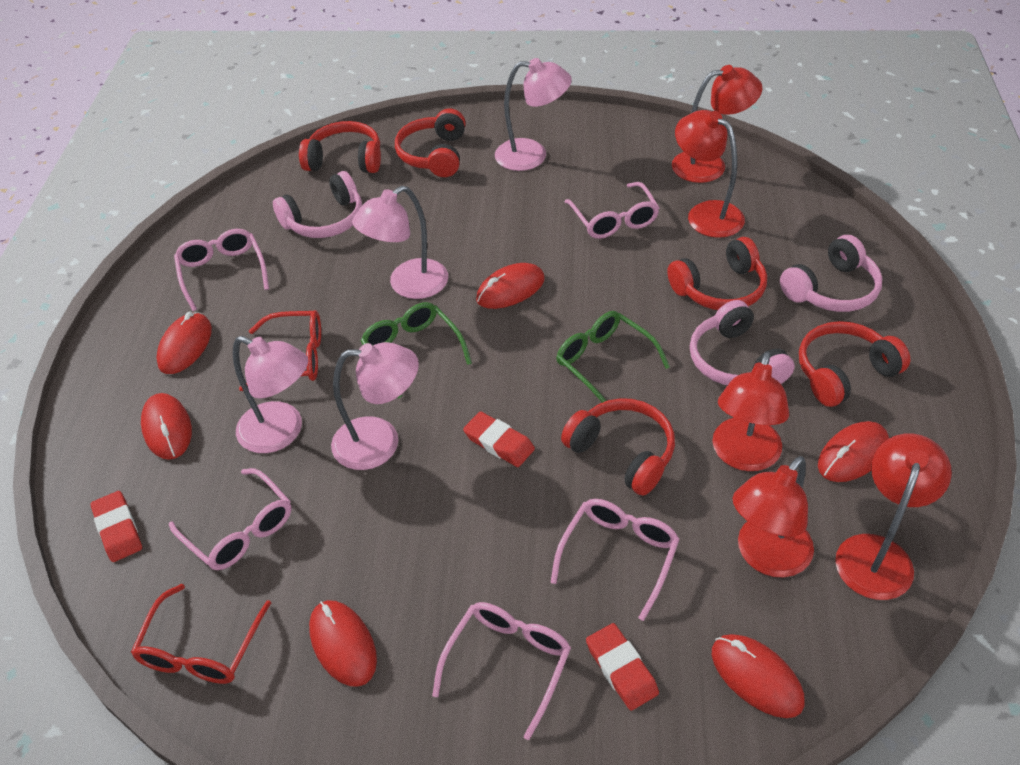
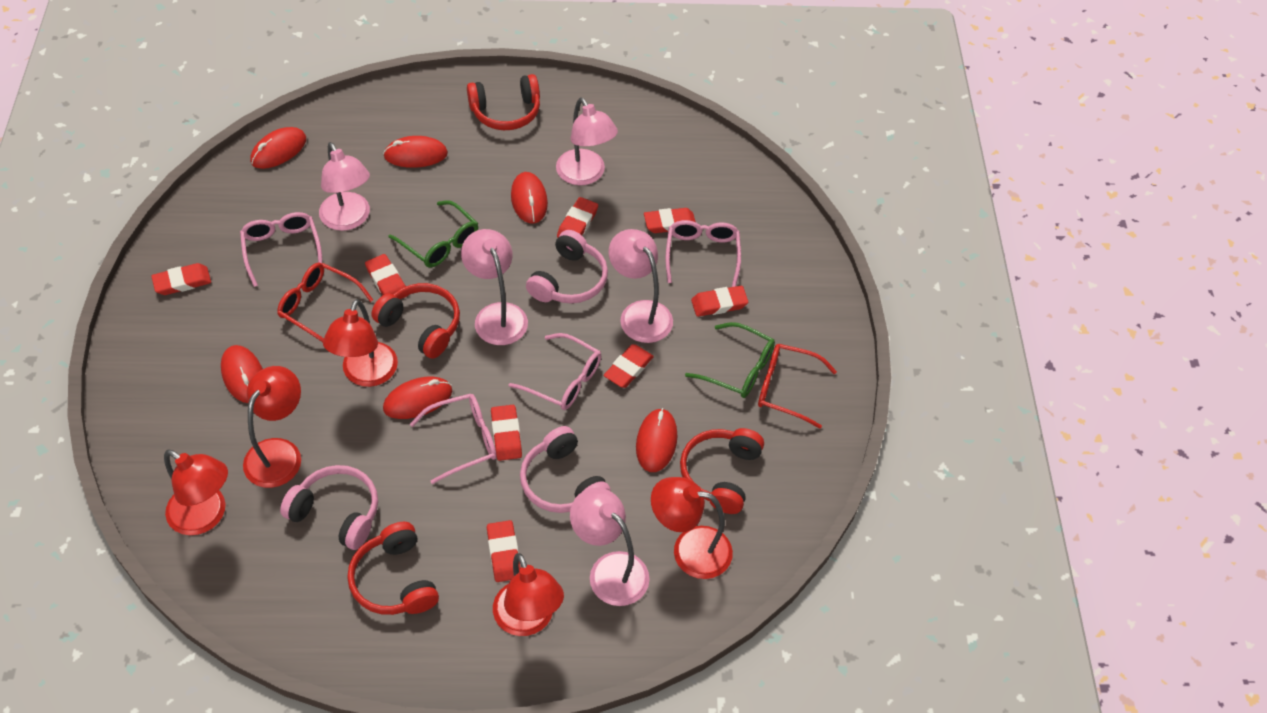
pink glasses: 5 -> 4
pink lamp: 4 -> 5
red eraser: 3 -> 8
red headphones: 5 -> 4

